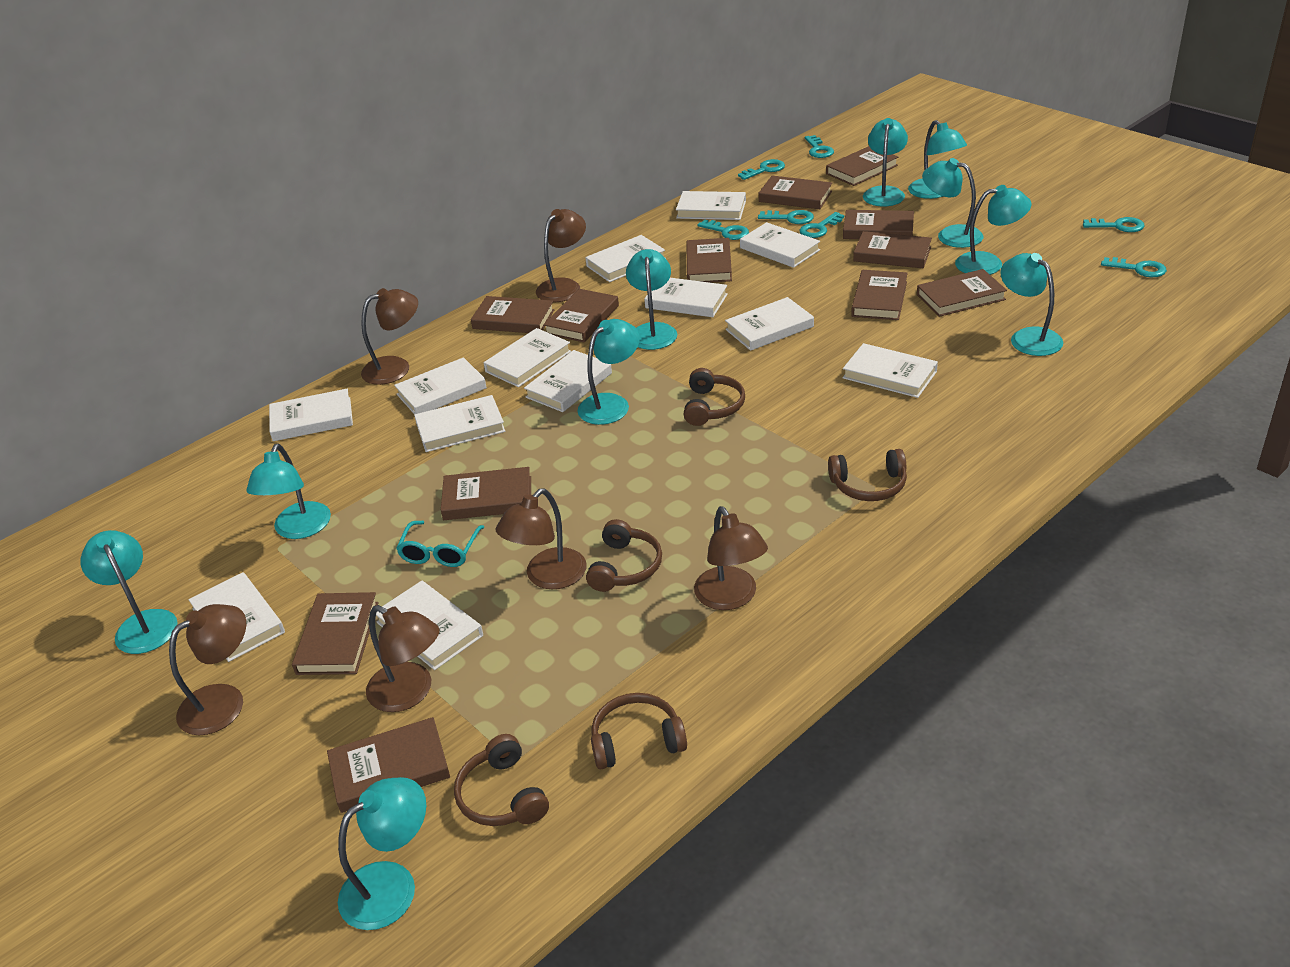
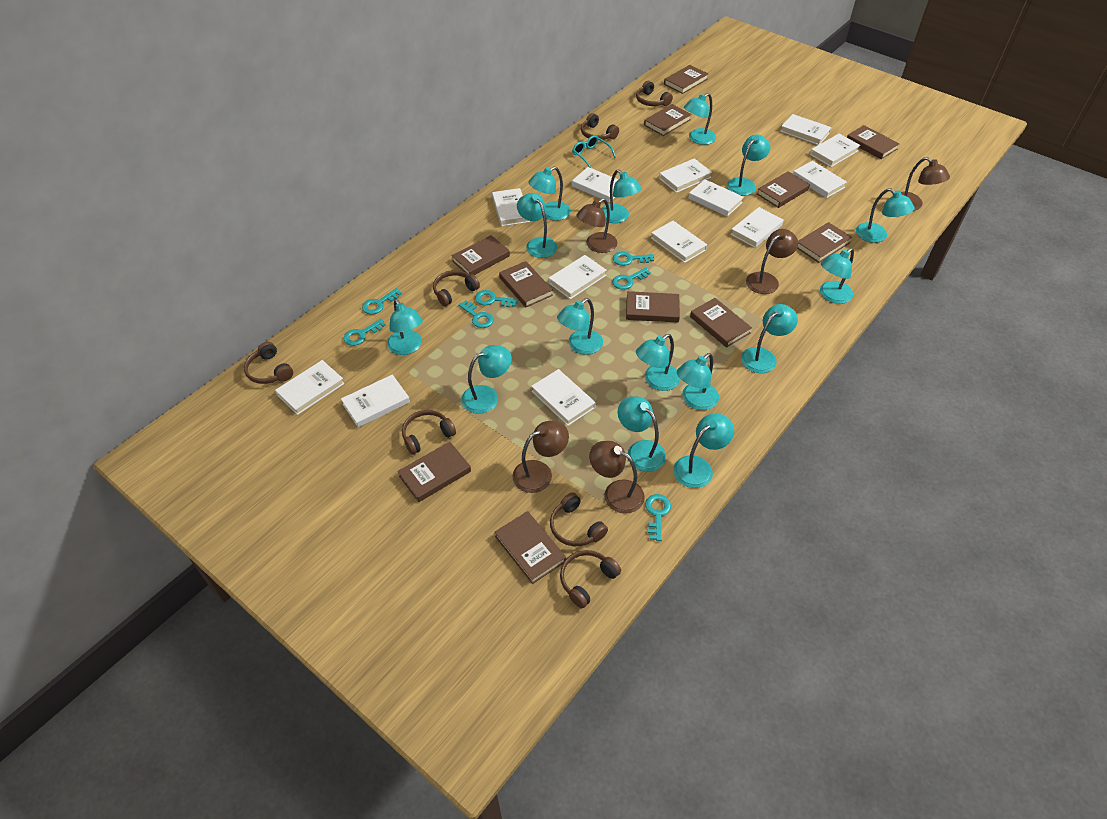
brown book: 12 -> 11
brown headphones: 5 -> 7
brown lamp: 6 -> 5
turquoise lamp: 10 -> 15

